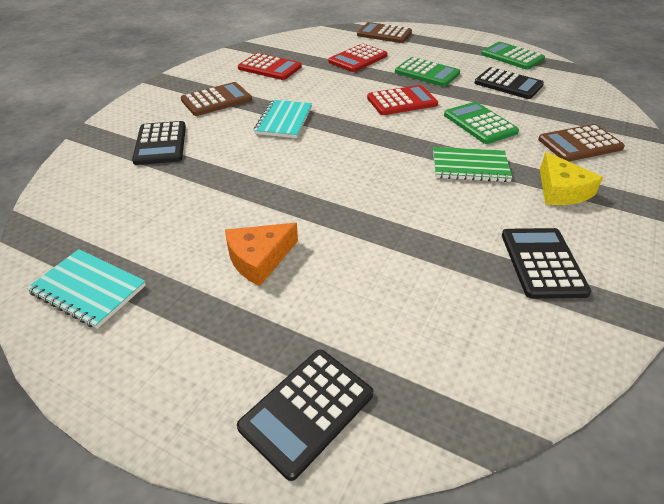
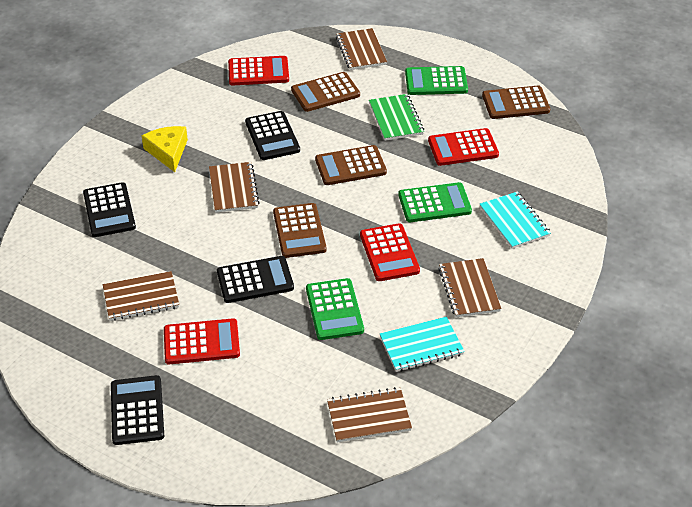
brown calculator: 3 -> 4
brown notebook: 0 -> 5
orange cheese: 1 -> 0
red calculator: 3 -> 4

